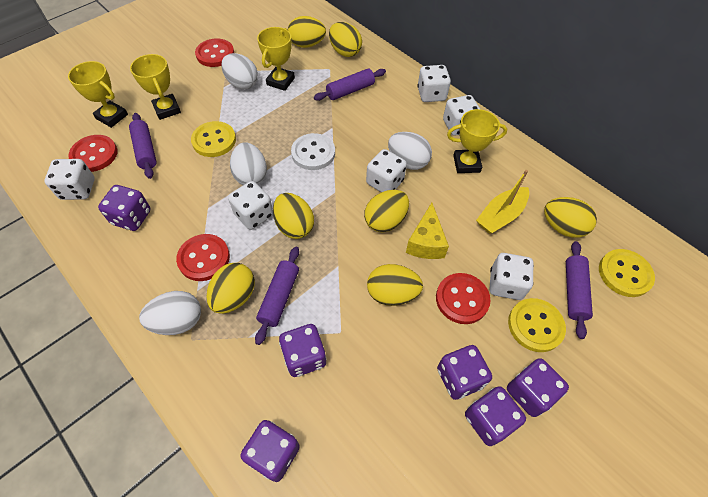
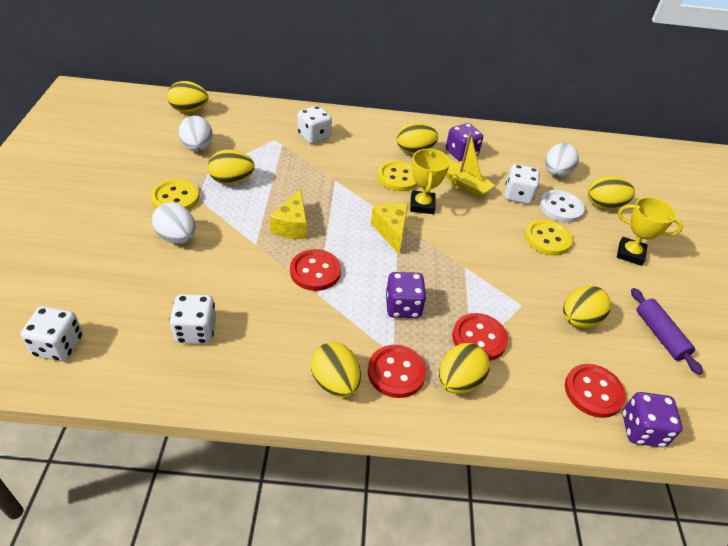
purple dice: 6 -> 3
purple rolling pin: 4 -> 1
white dice: 6 -> 4
white egg: 4 -> 3
yellow cheese: 1 -> 2
yellow trophy: 4 -> 2

